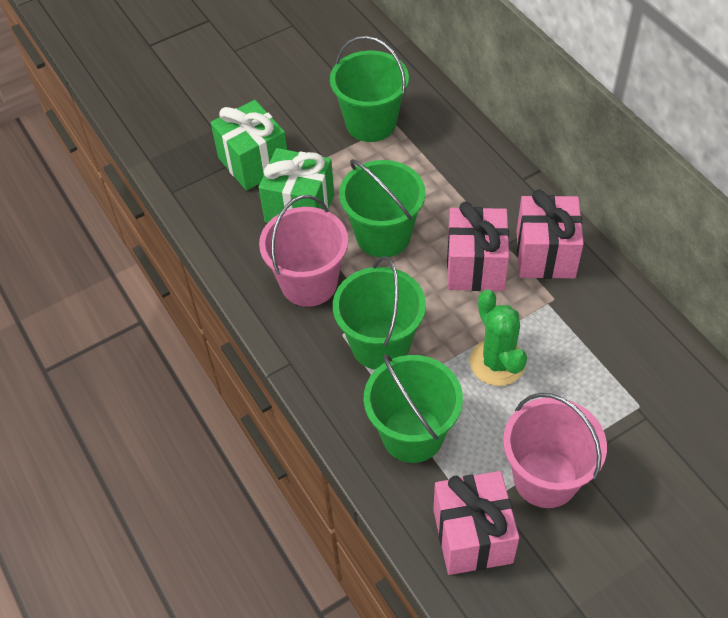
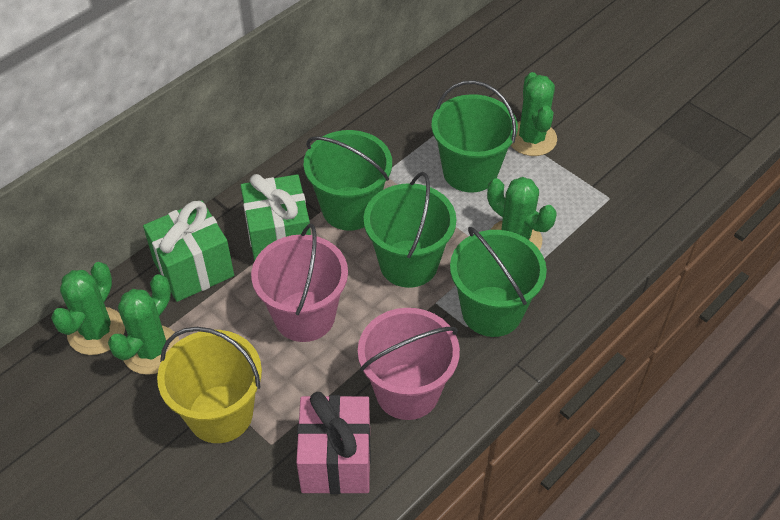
green cactus: 1 -> 4
pink gift: 3 -> 1
yellow bucket: 0 -> 1

